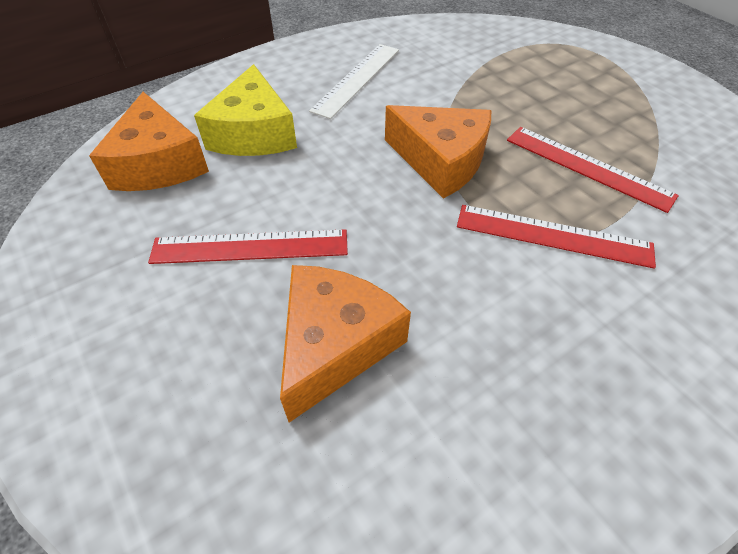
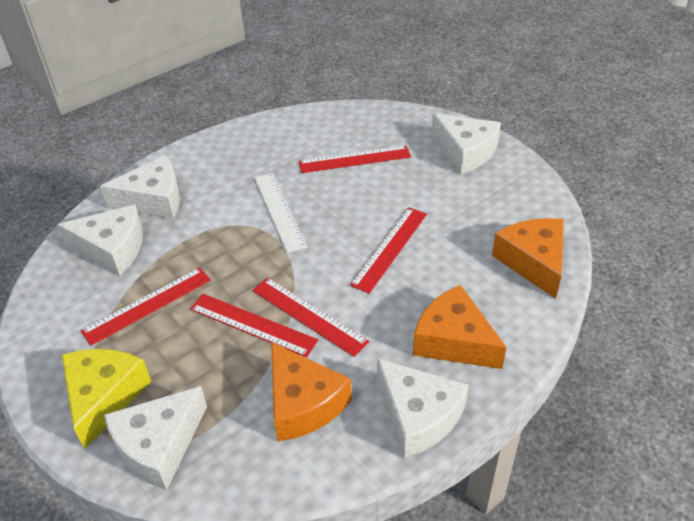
red ruler: 3 -> 5
white cheese: 0 -> 5

